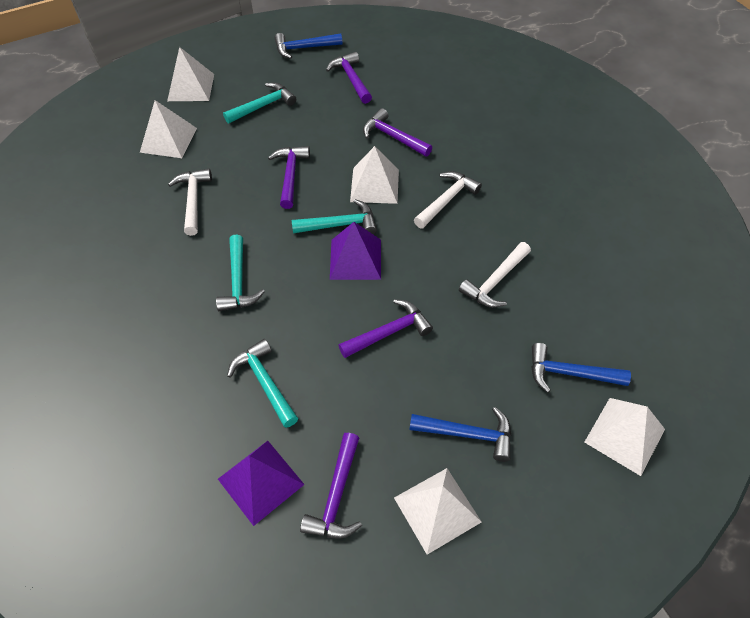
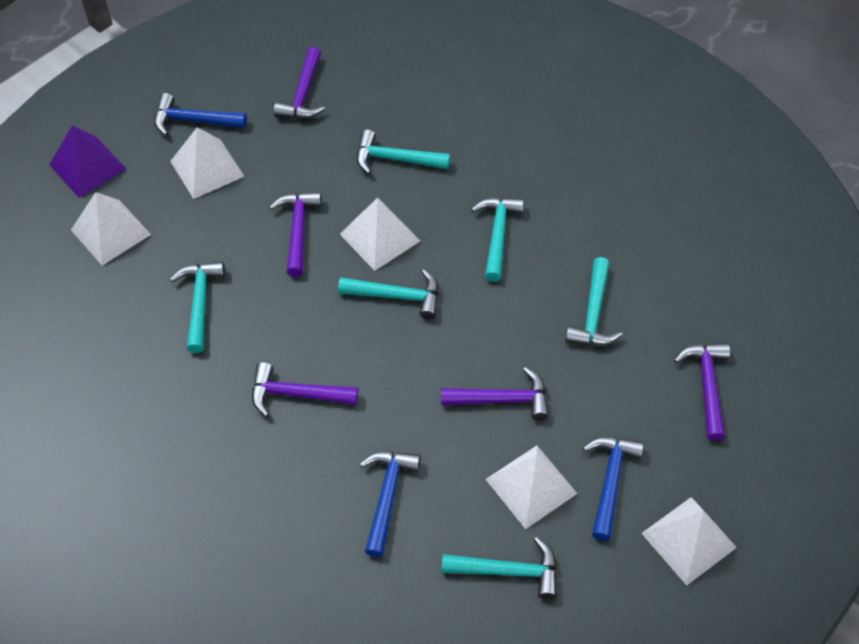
purple pyramid: 2 -> 1
turquoise hammer: 4 -> 6
white hammer: 3 -> 0

